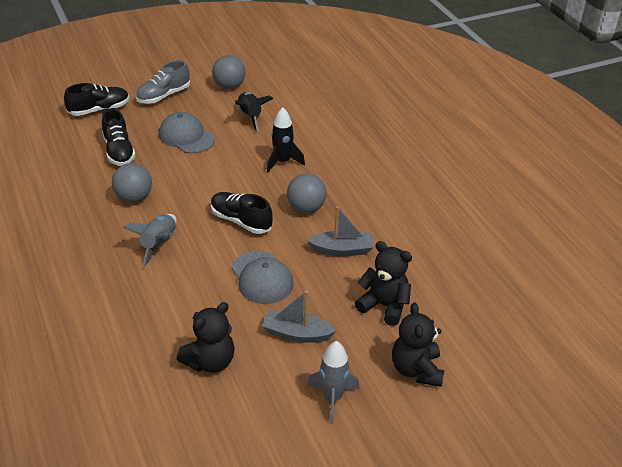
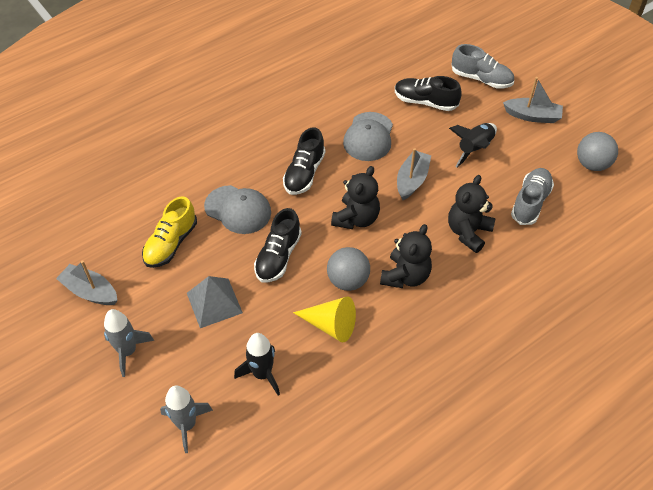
grey ball: 3 -> 2
grey boat: 2 -> 3
grey pyramid: 0 -> 1
grey shoe: 1 -> 2
yellow cone: 0 -> 1
yellow shoe: 0 -> 1

